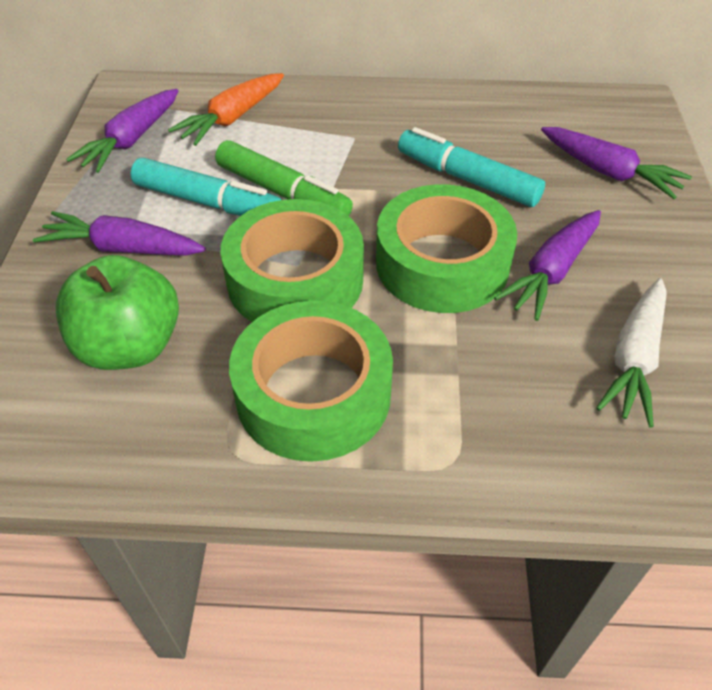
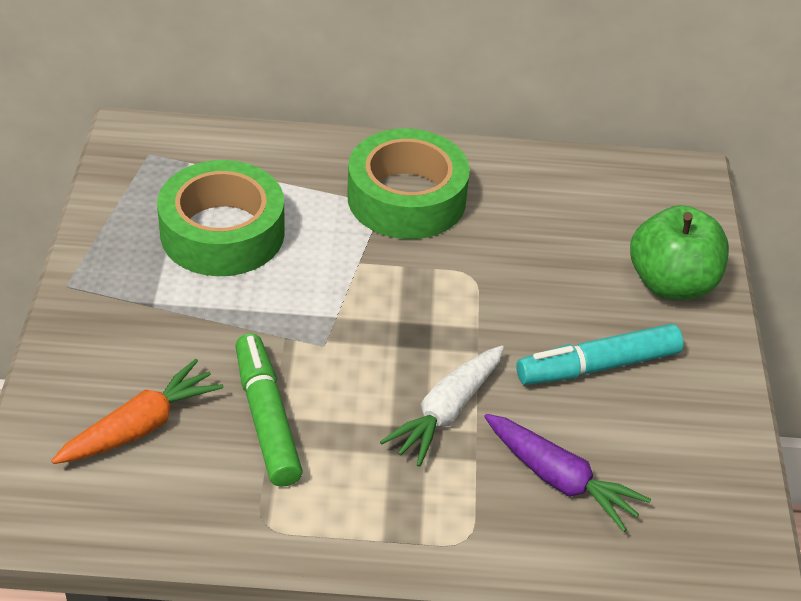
green tape: 3 -> 2
purple carrot: 4 -> 1
turquoise marker: 2 -> 1

